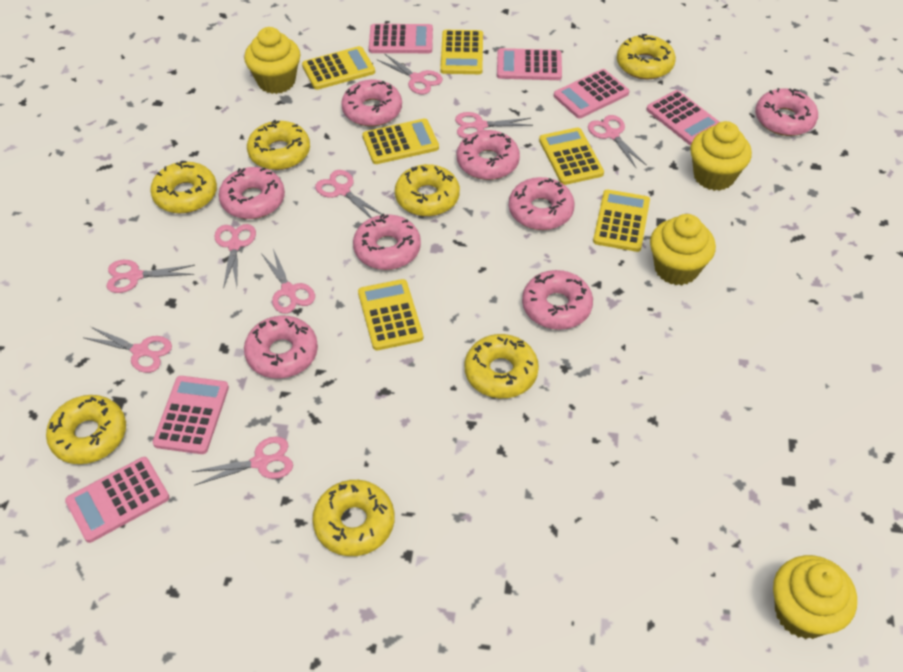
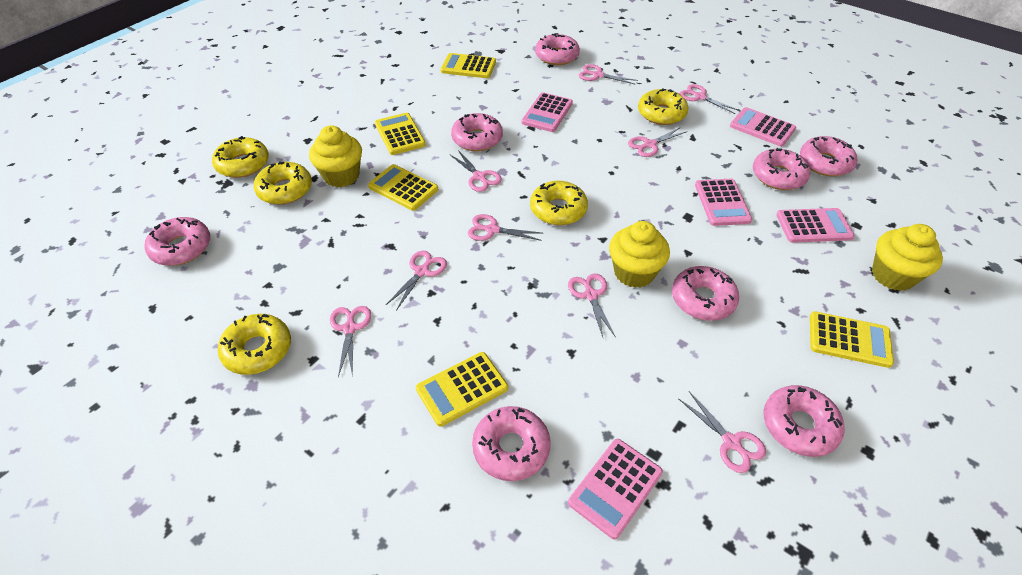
pink calculator: 6 -> 5
yellow calculator: 6 -> 5
yellow cupcake: 4 -> 3
yellow donut: 7 -> 5

